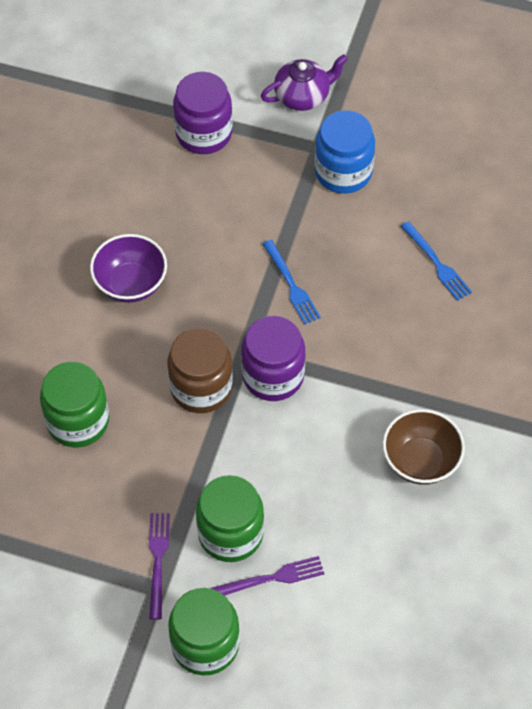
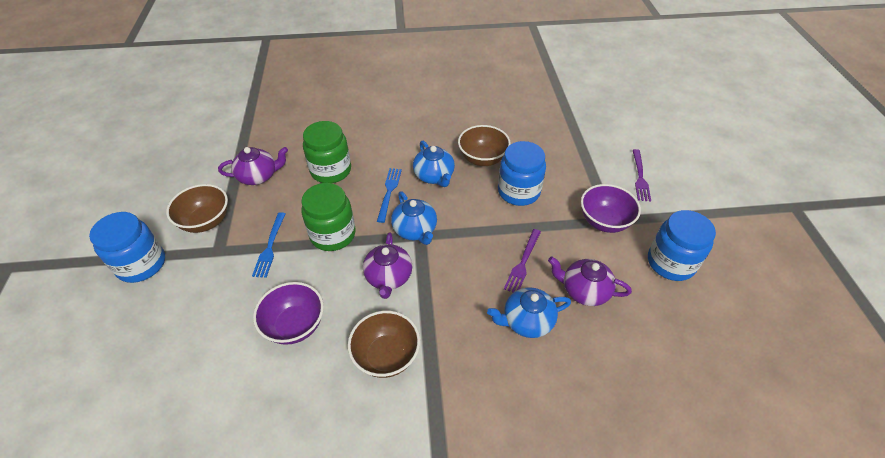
blue jar: 1 -> 3
blue teapot: 0 -> 3
brown bowl: 1 -> 3
brown jar: 1 -> 0
green jar: 3 -> 2
purple bowl: 1 -> 2
purple jar: 2 -> 0
purple teapot: 1 -> 3

